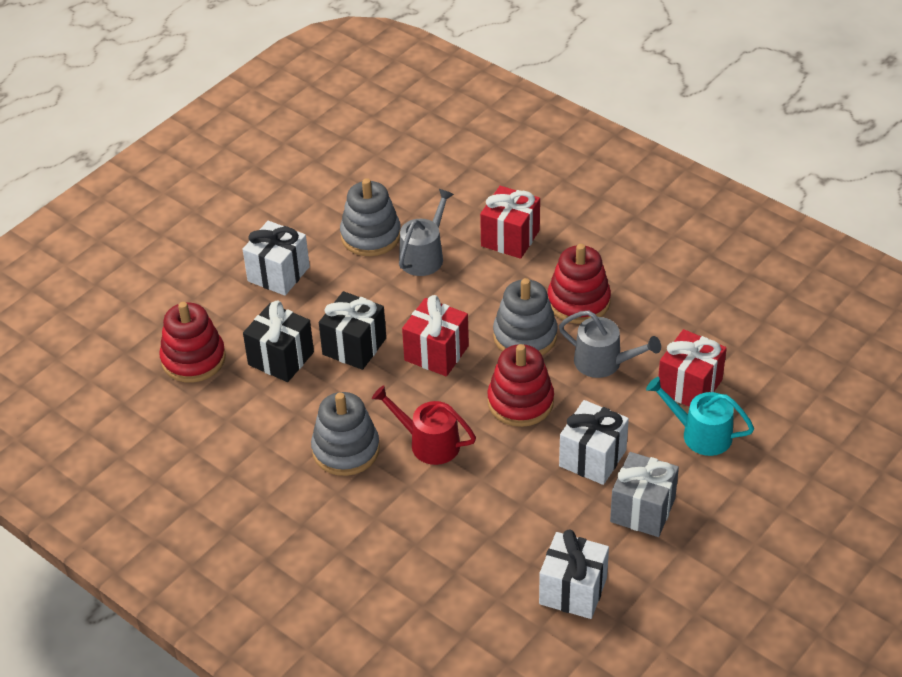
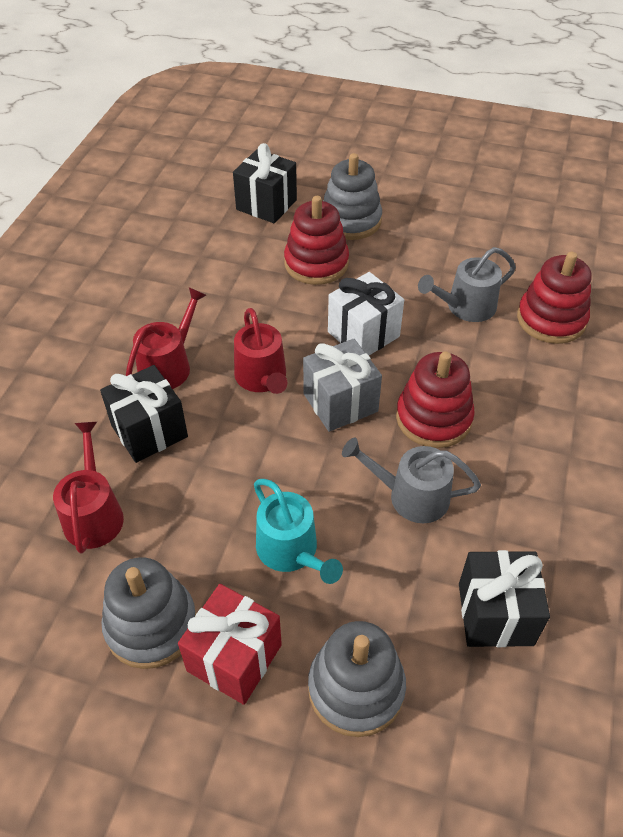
black gift: 2 -> 3
red gift: 3 -> 1
red watering can: 1 -> 3
white gift: 3 -> 1

